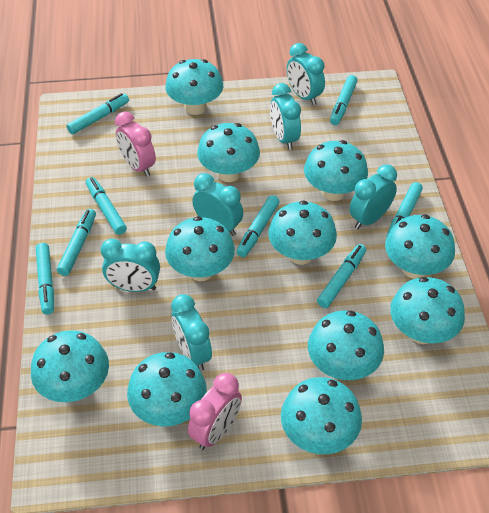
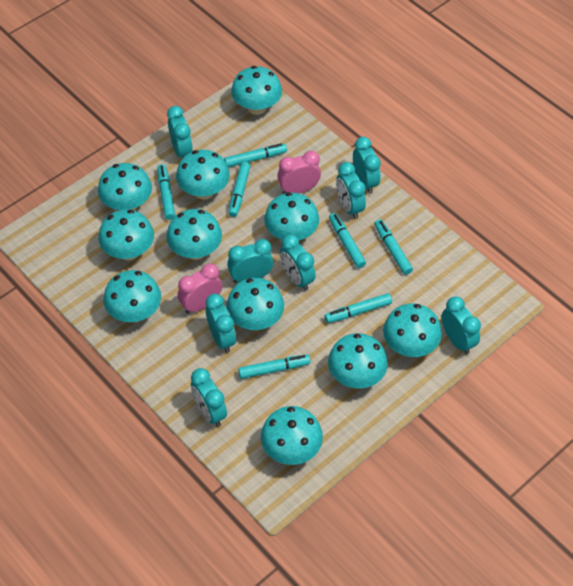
turquoise clock: 6 -> 8
turquoise marker: 8 -> 7

